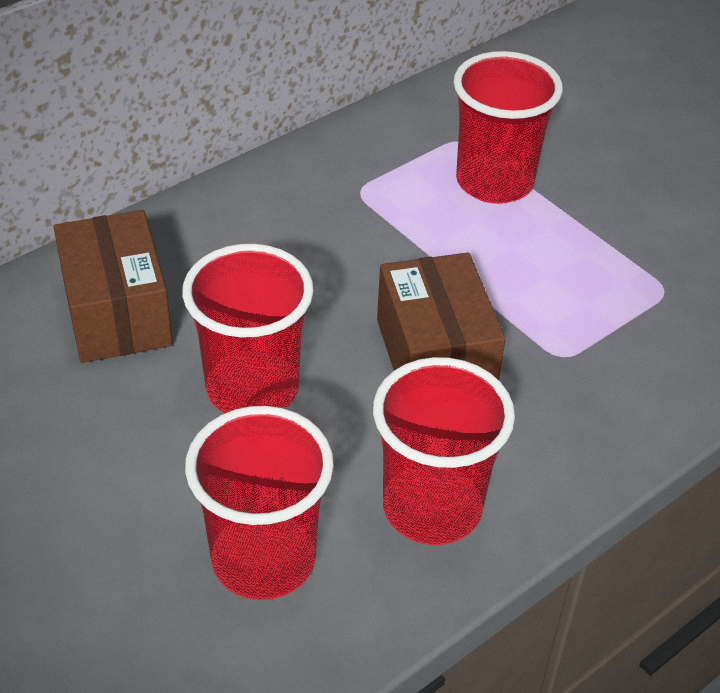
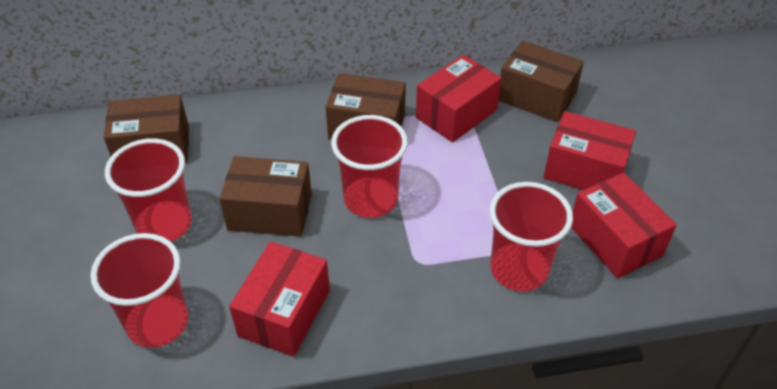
brown box: 2 -> 4
red box: 0 -> 4

